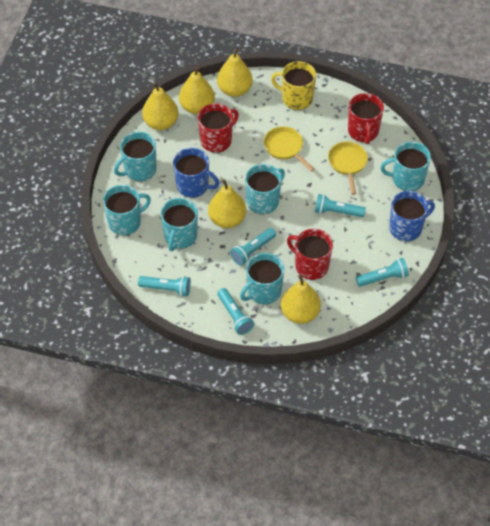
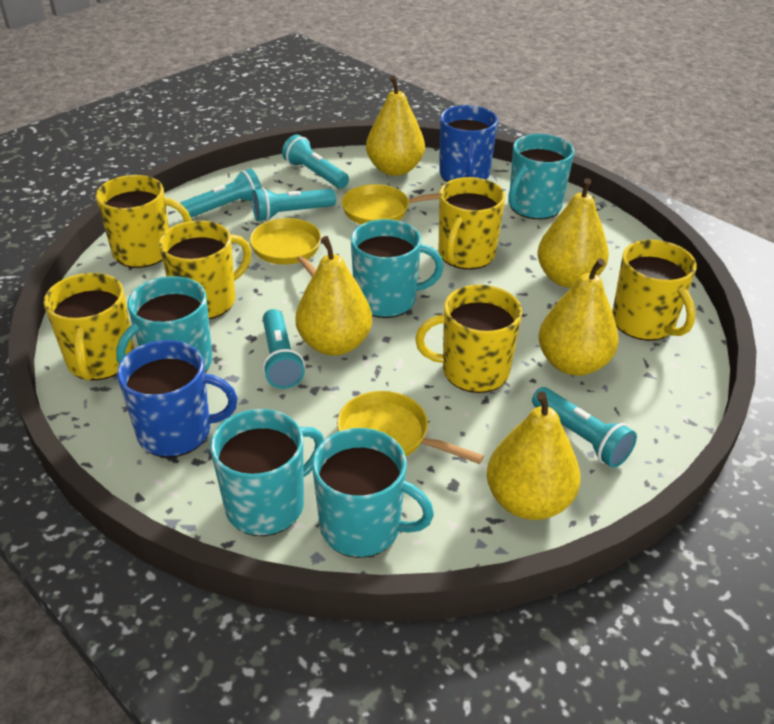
red mug: 3 -> 0
turquoise mug: 6 -> 5
yellow mug: 1 -> 6
yellow pan: 2 -> 3

